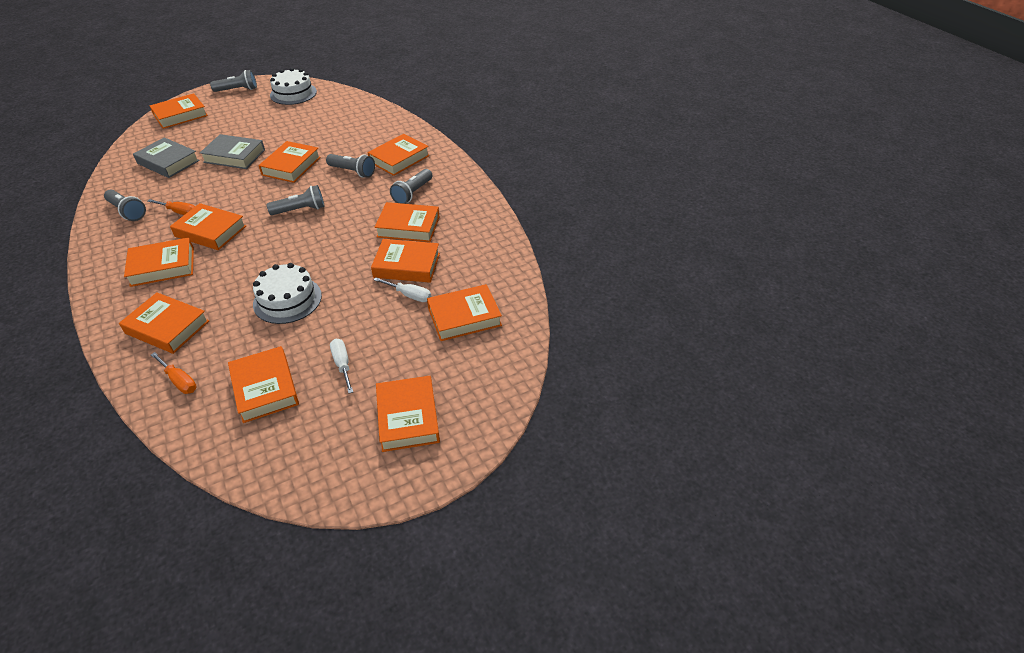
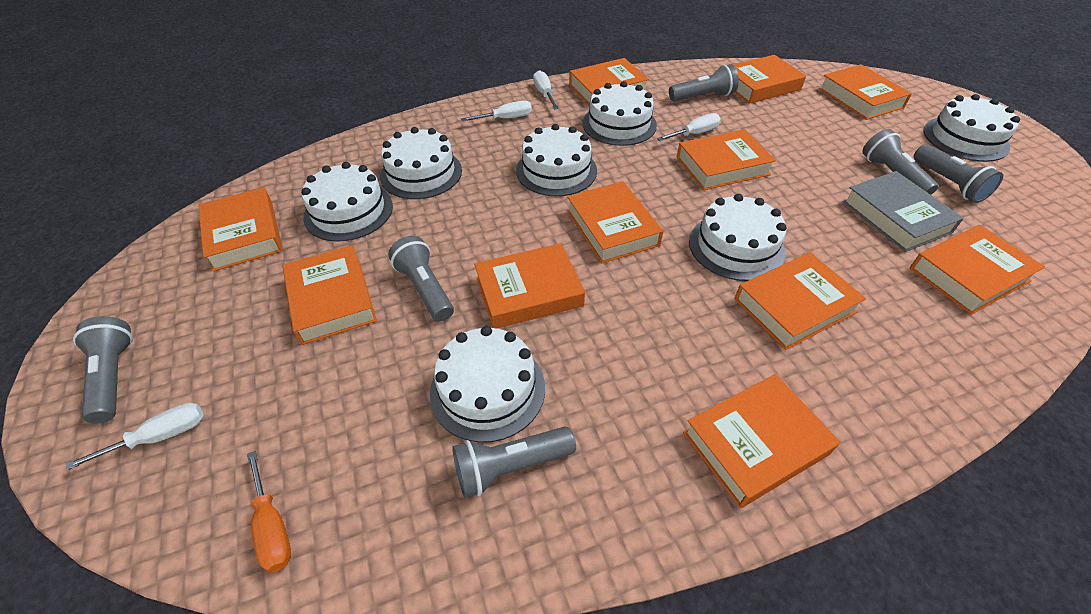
grey book: 2 -> 1
grey flashlight: 5 -> 6
orange screwdriver: 2 -> 1
white cake: 2 -> 7
white screwdriver: 2 -> 4

